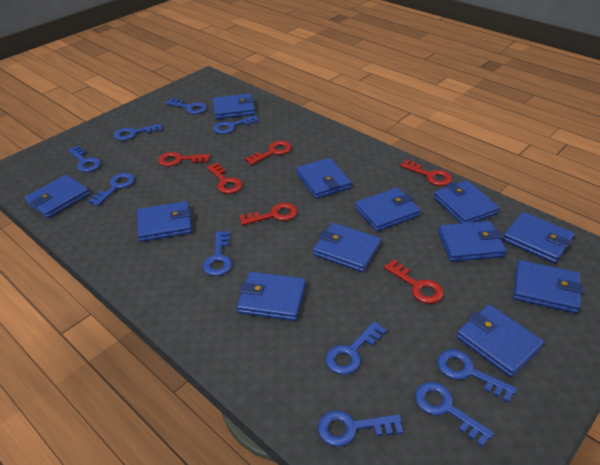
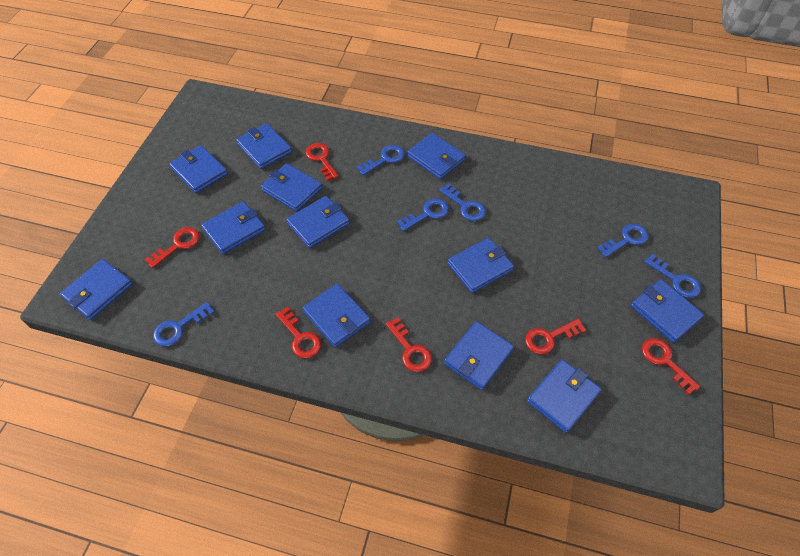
blue key: 10 -> 6

